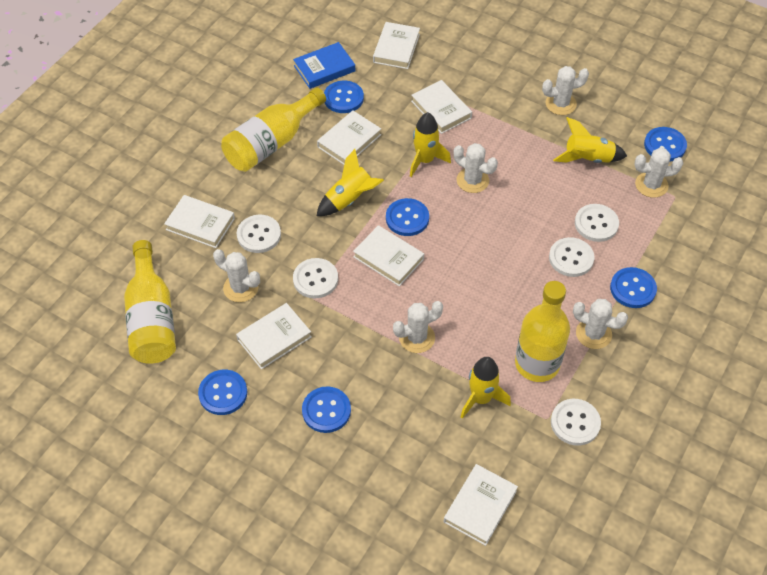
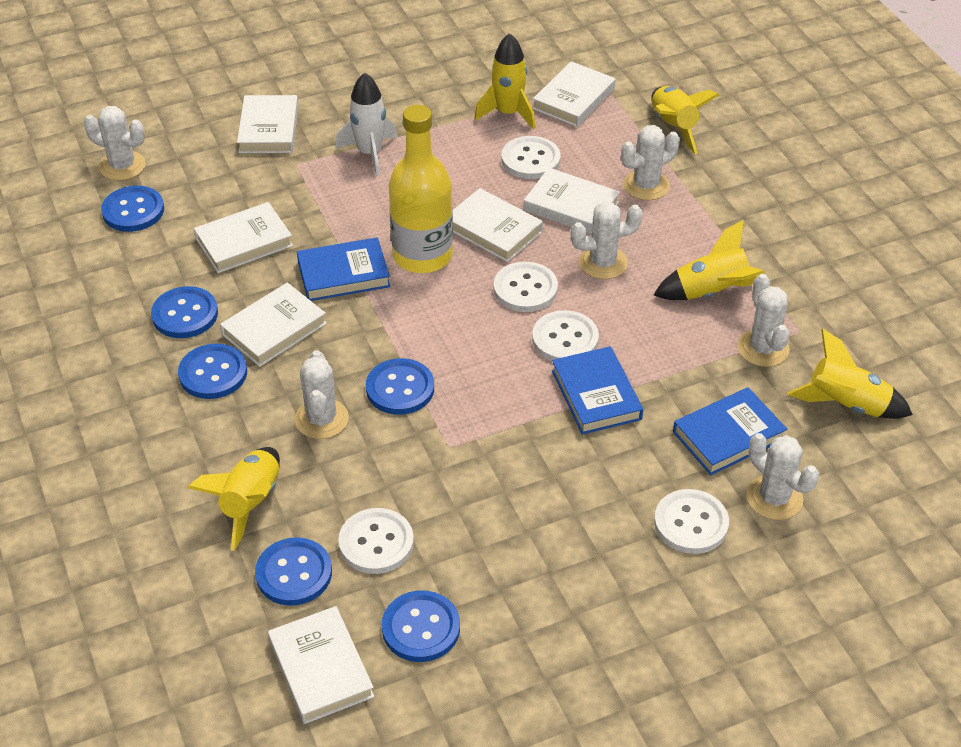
blue book: 1 -> 3
white rocket: 0 -> 1
yellow bottle: 3 -> 1
yellow rocket: 4 -> 5

